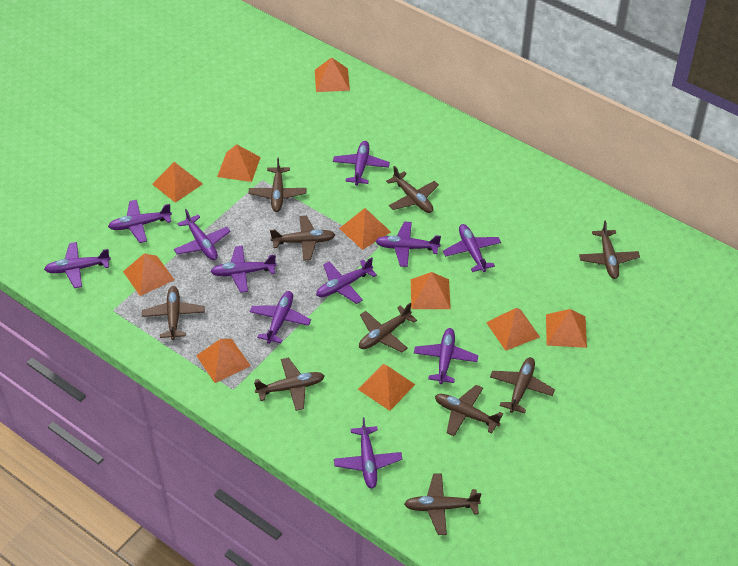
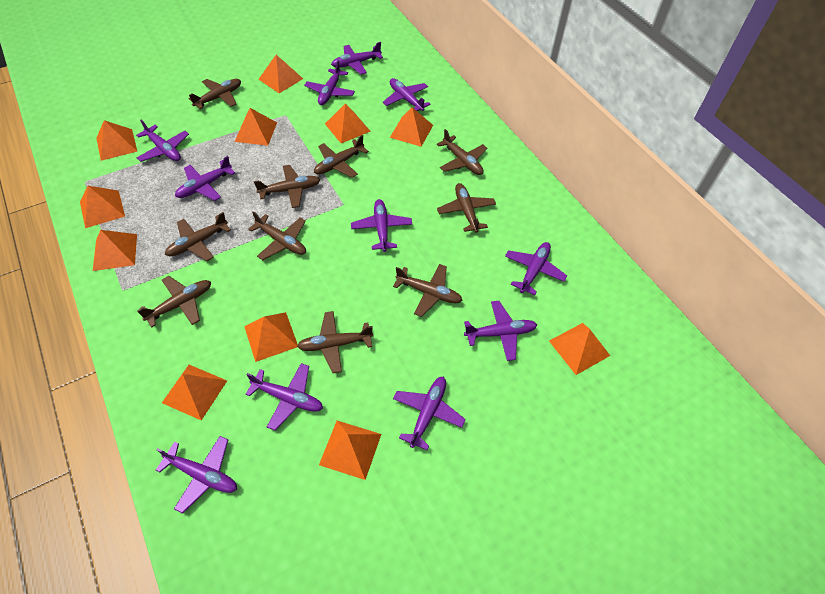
orange pyramid: 10 -> 11

